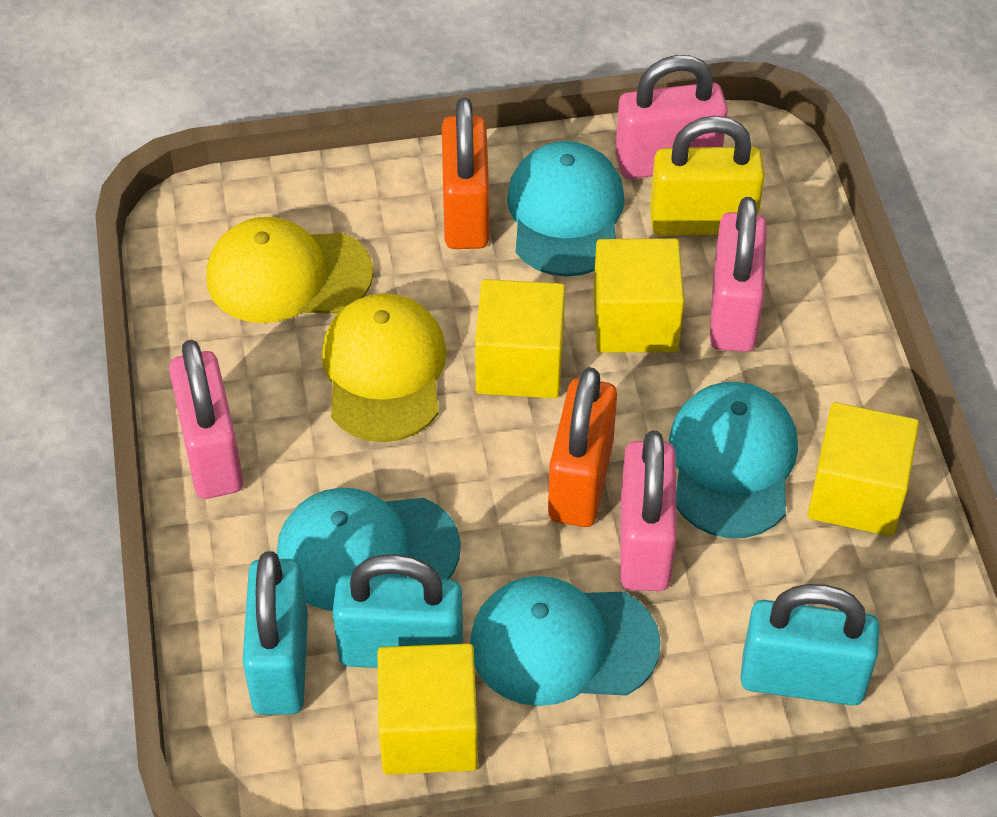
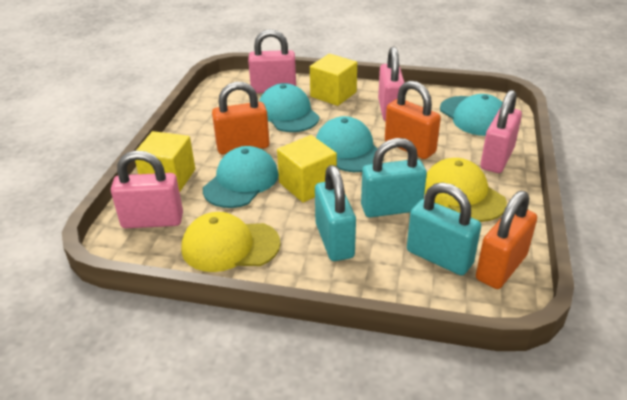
orange padlock: 2 -> 3
yellow cube: 4 -> 3
yellow padlock: 1 -> 0

